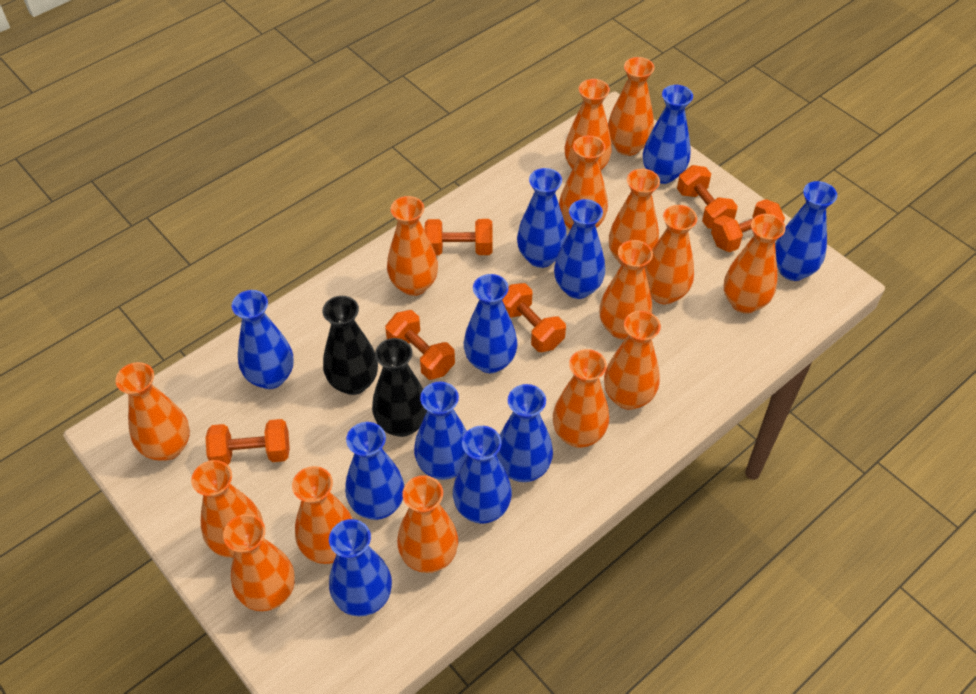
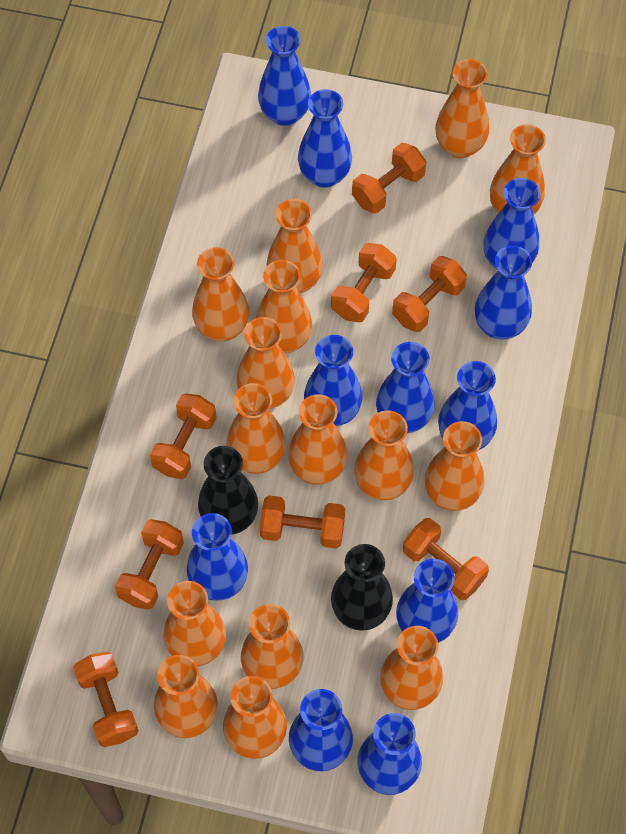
orange dumbbell: 6 -> 8

